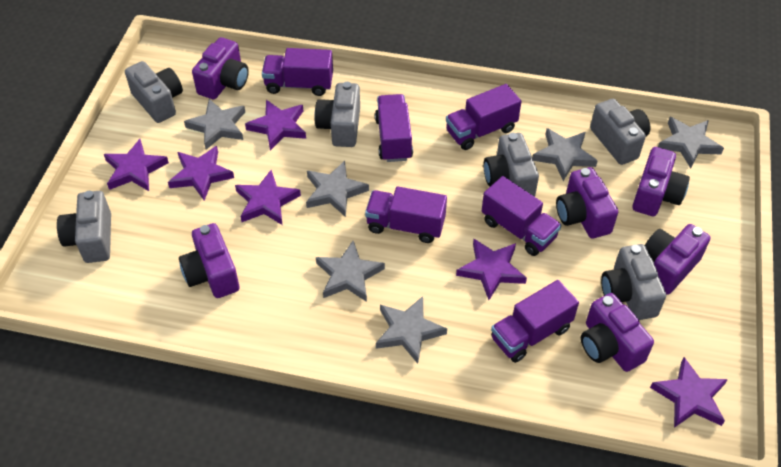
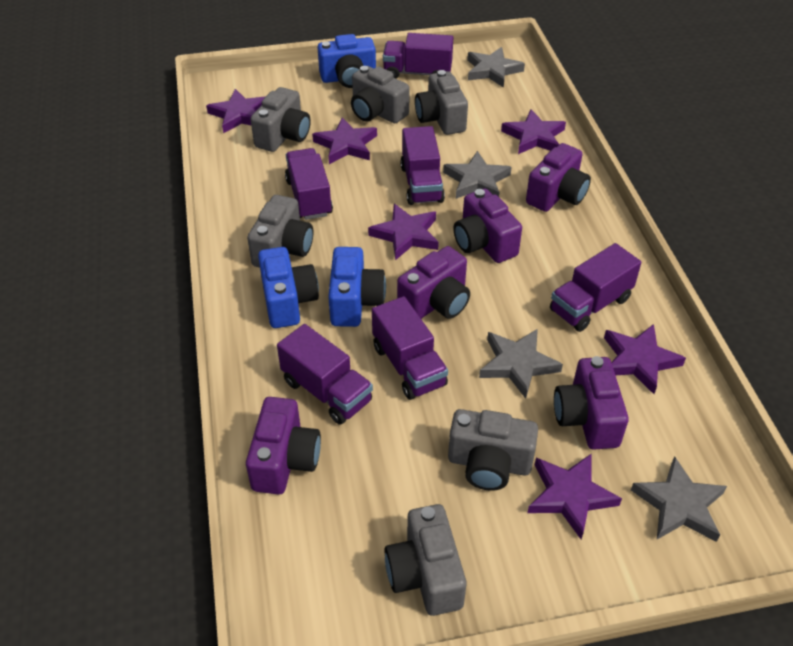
blue camera: 0 -> 3
grey star: 6 -> 4
purple camera: 6 -> 5

